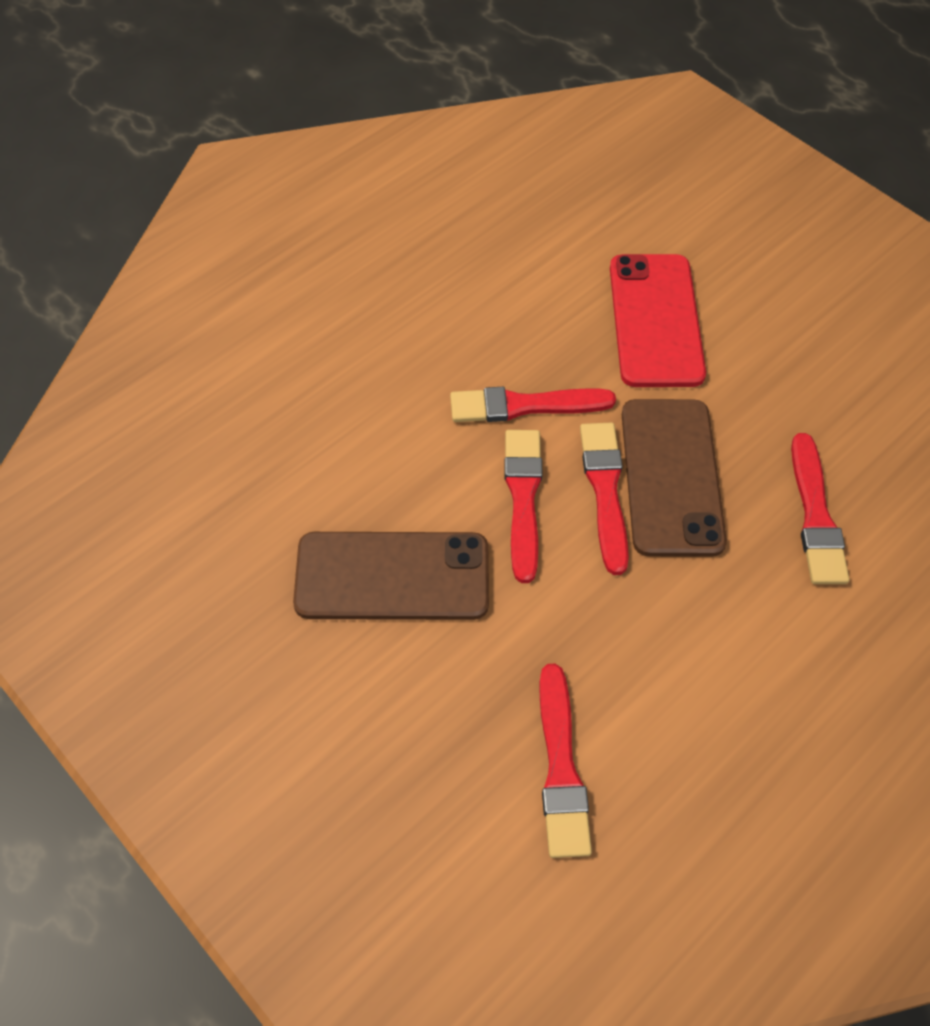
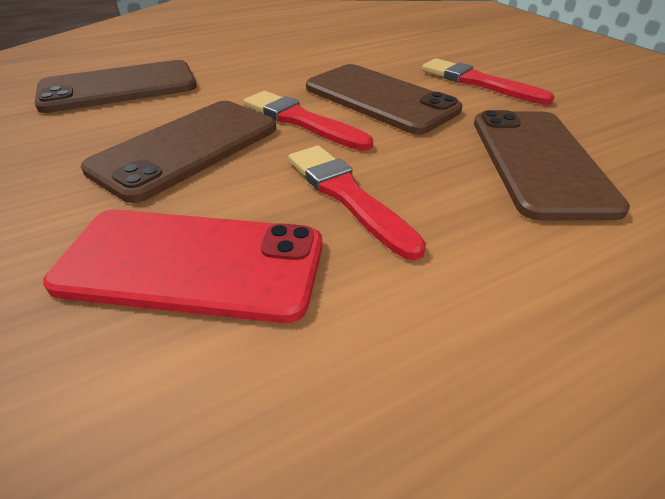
brown phone: 2 -> 4
red brush: 5 -> 3

